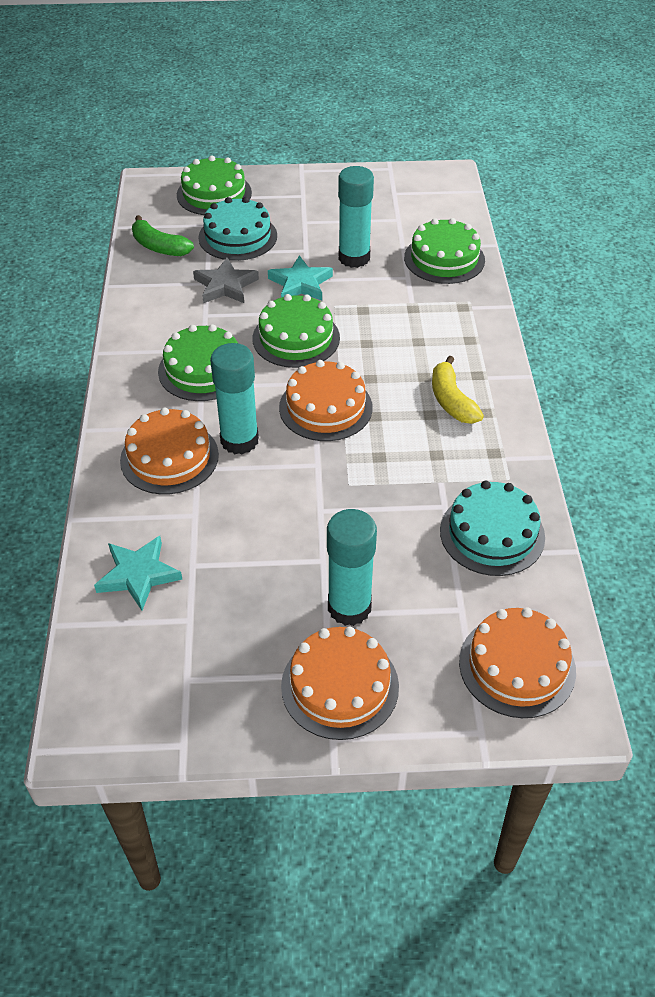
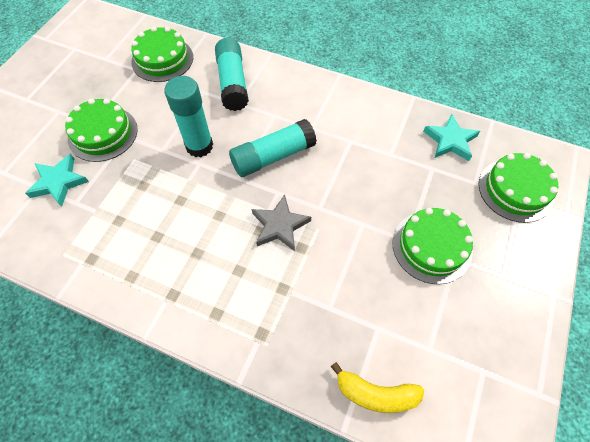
green banana: 1 -> 0
orange cake: 4 -> 0
turquoise cake: 2 -> 0

